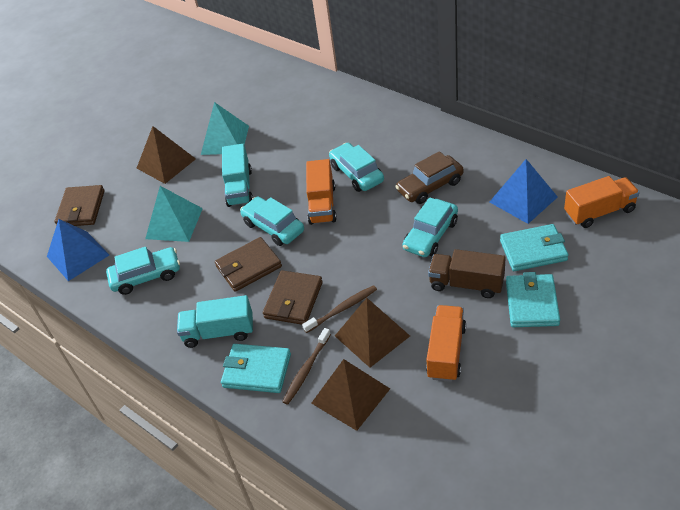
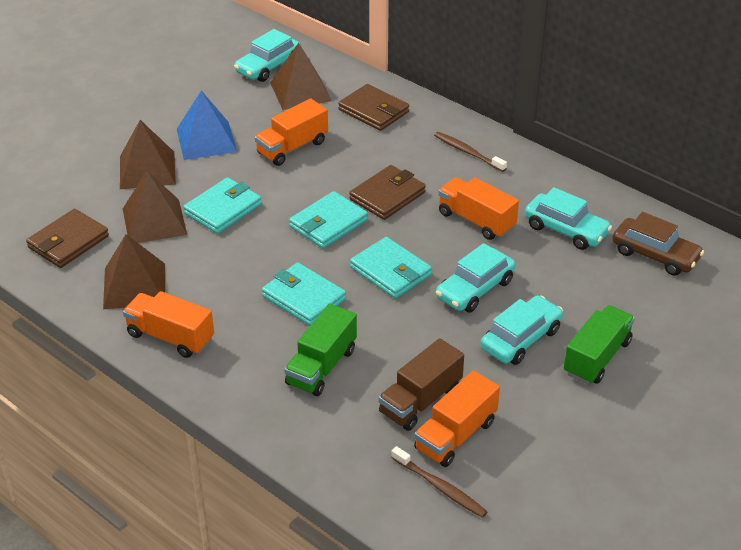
blue pyramid: 2 -> 1
brown pyramid: 3 -> 4
green truck: 0 -> 2
orange truck: 3 -> 4
turquoise pyramid: 2 -> 0
turquoise truck: 2 -> 0
turquoise wallet: 3 -> 4

